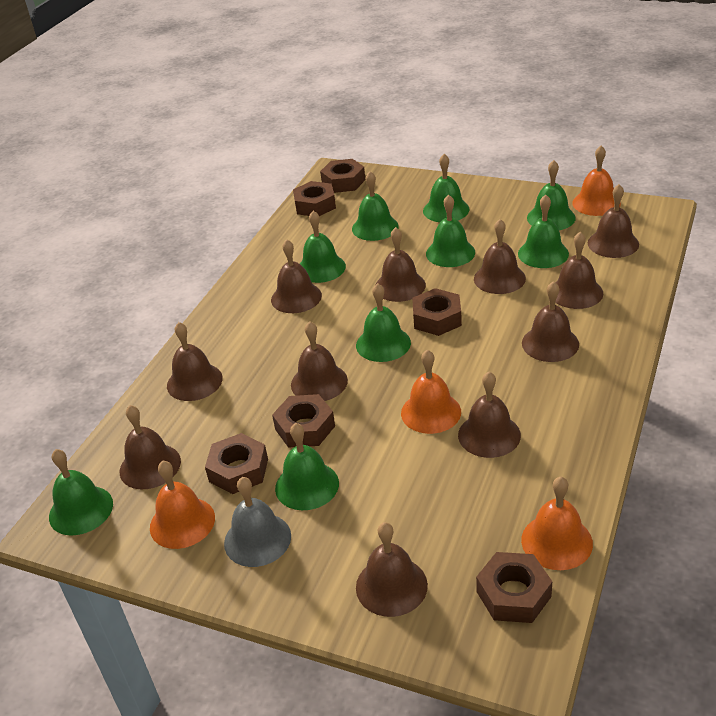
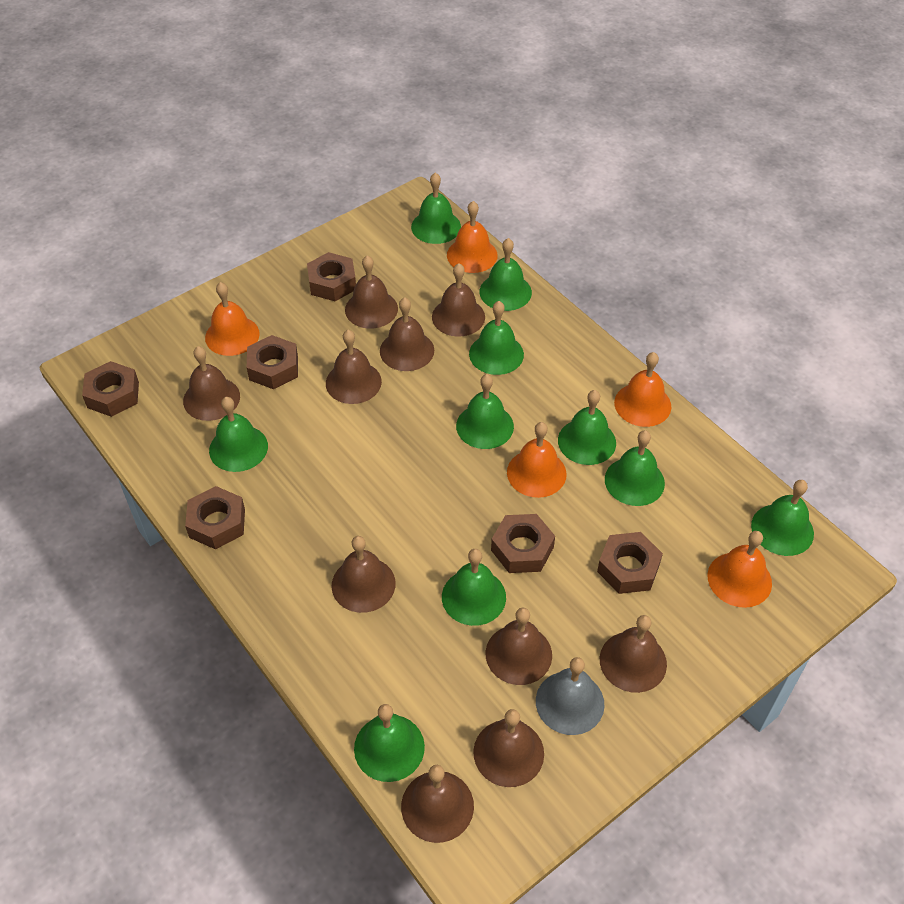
brown bell: 11 -> 10
green bell: 9 -> 10
orange bell: 4 -> 5

